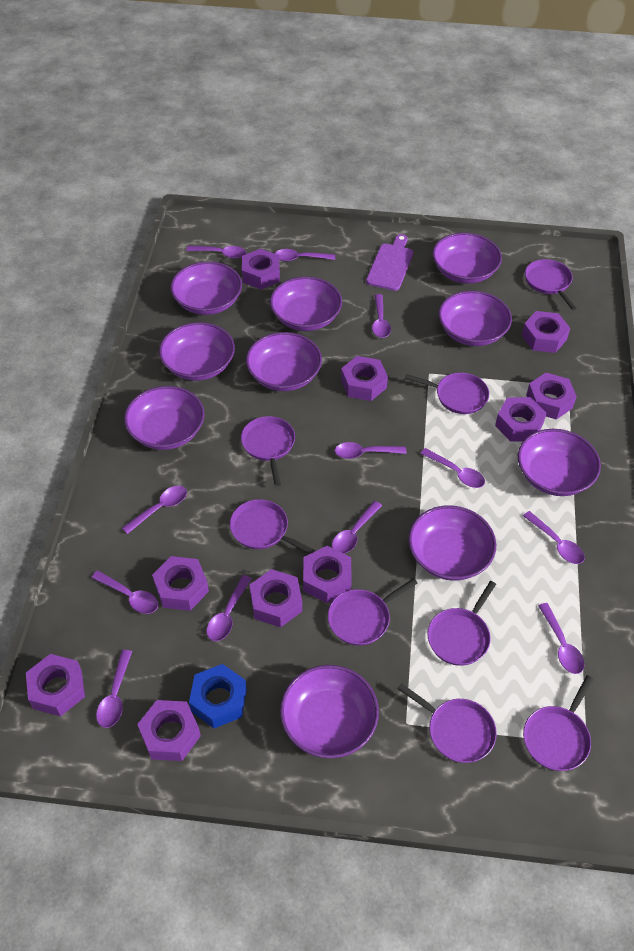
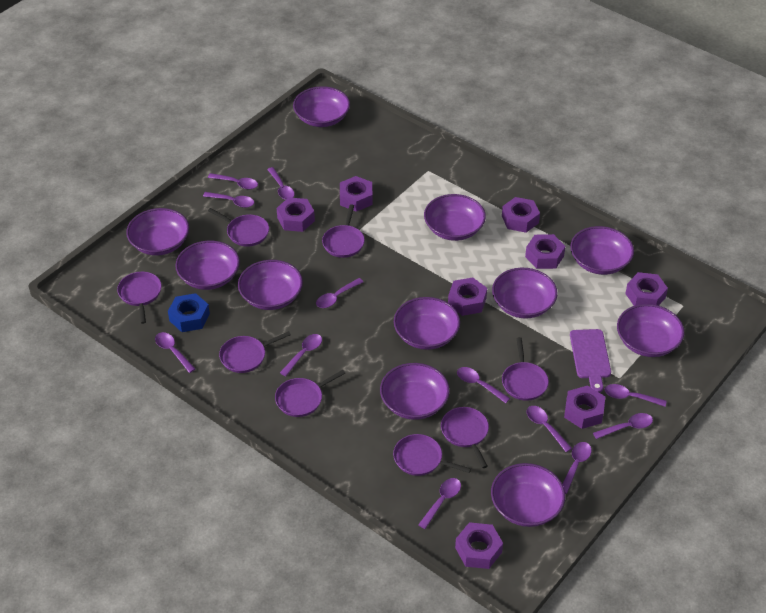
purple bowl: 10 -> 11
purple nut: 10 -> 8

